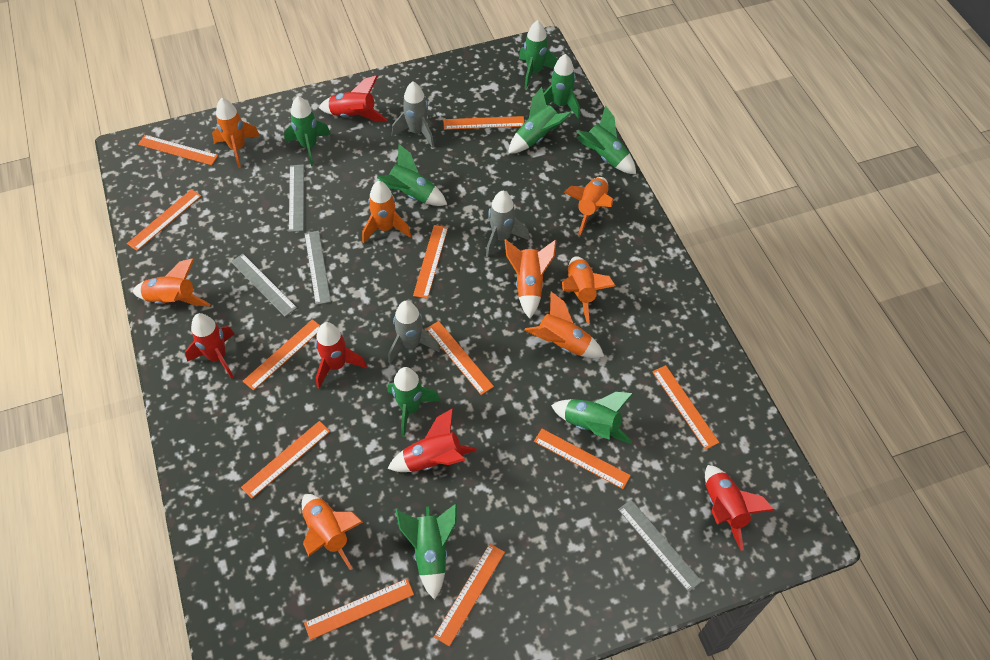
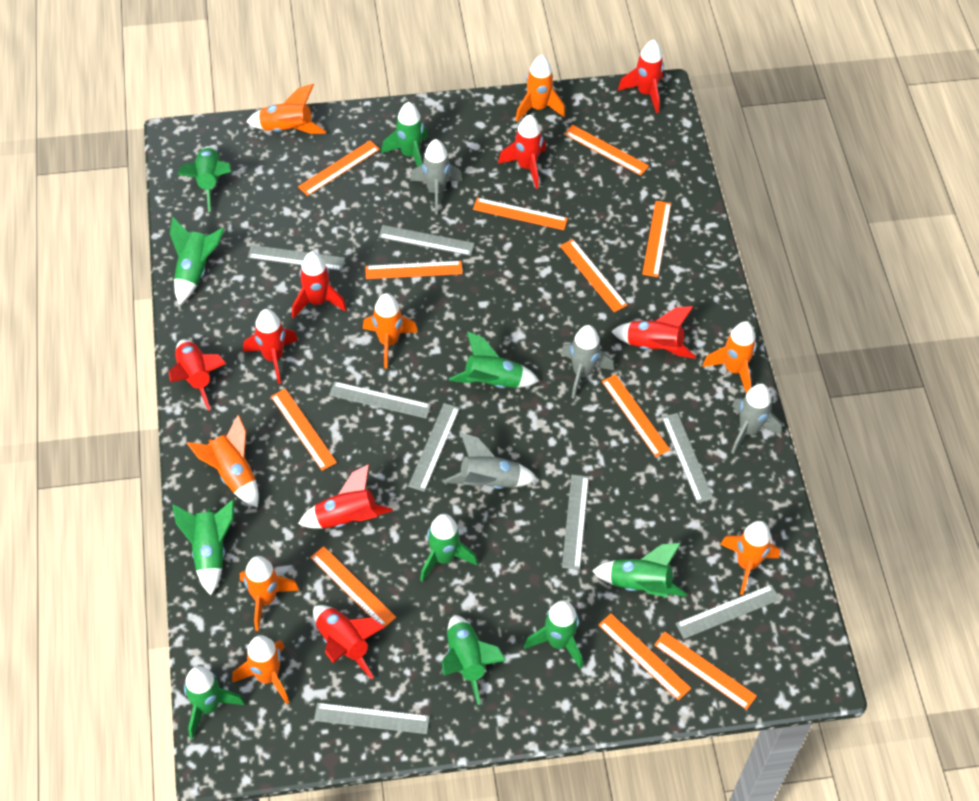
green rocket: 9 -> 10
grey rocket: 3 -> 4
grey ruler: 4 -> 8
red rocket: 5 -> 8

